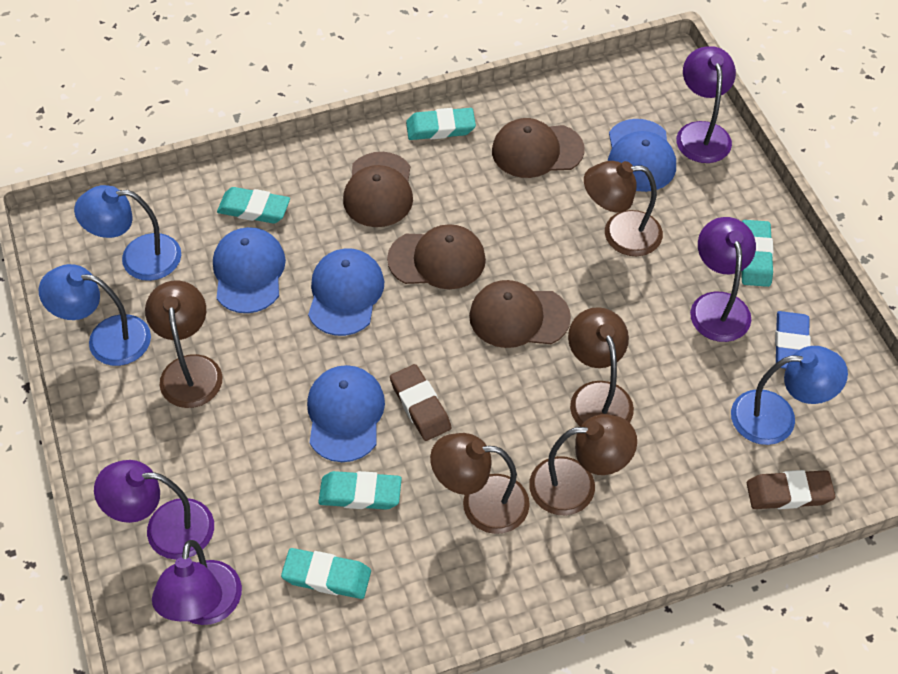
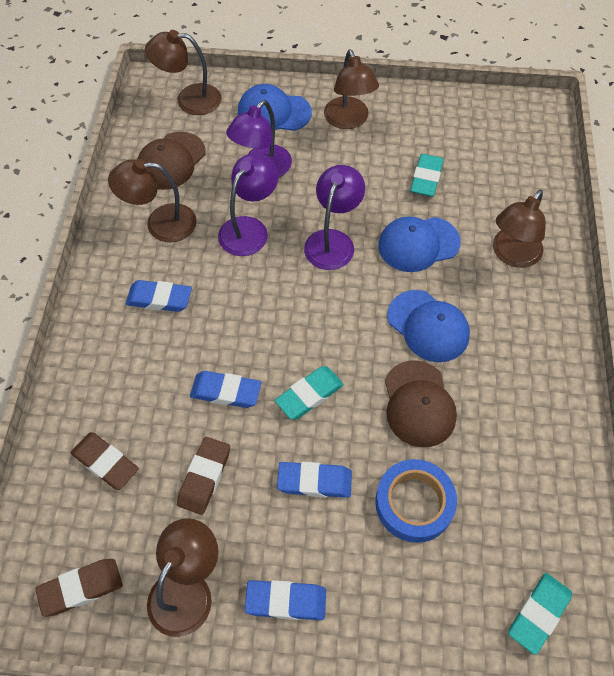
blue cap: 4 -> 3
blue eraser: 1 -> 4
blue lamp: 3 -> 0
blue tape: 0 -> 1
brown cap: 4 -> 2
brown eraser: 2 -> 3
purple lamp: 4 -> 3
turquoise eraser: 5 -> 3

